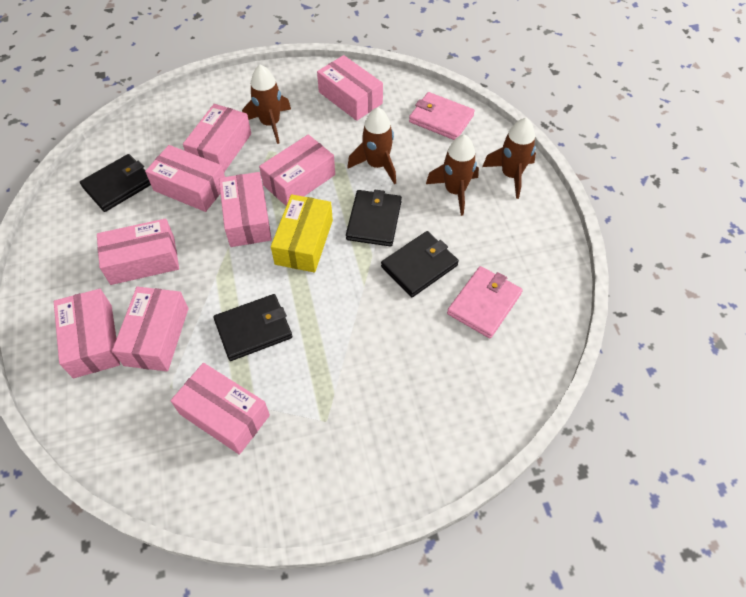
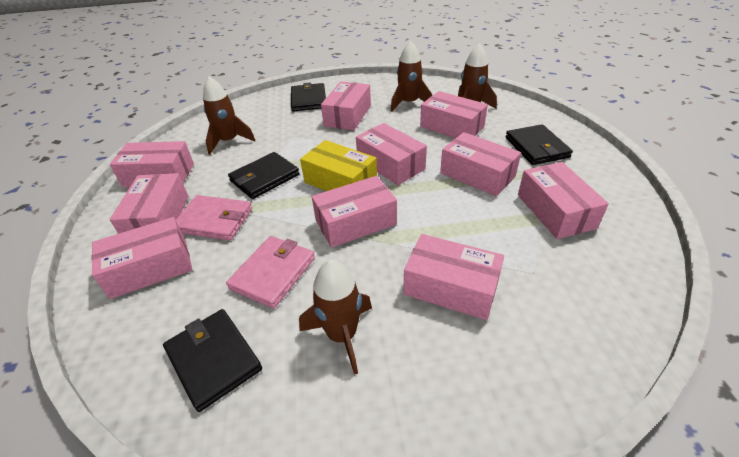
pink box: 9 -> 10

